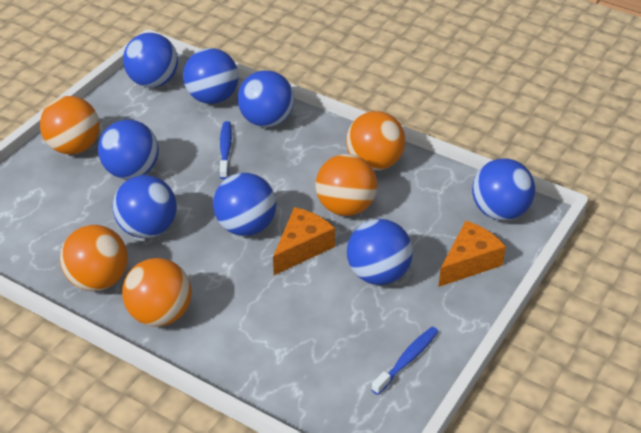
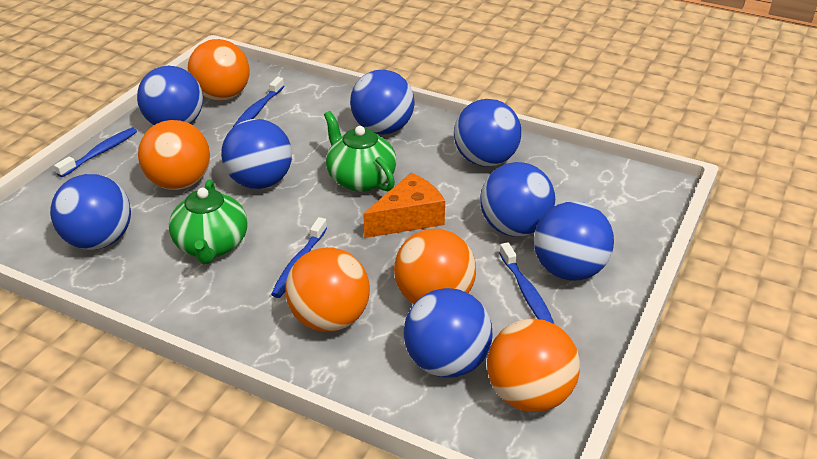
blue toothbrush: 2 -> 4
green teapot: 0 -> 2
orange cheese: 2 -> 1

